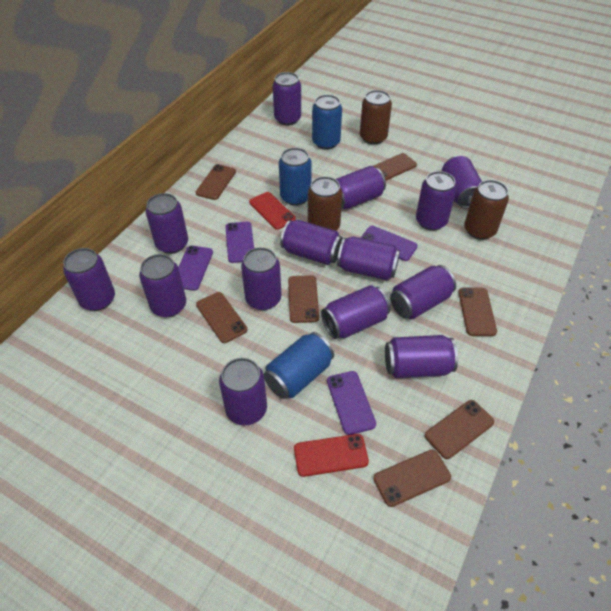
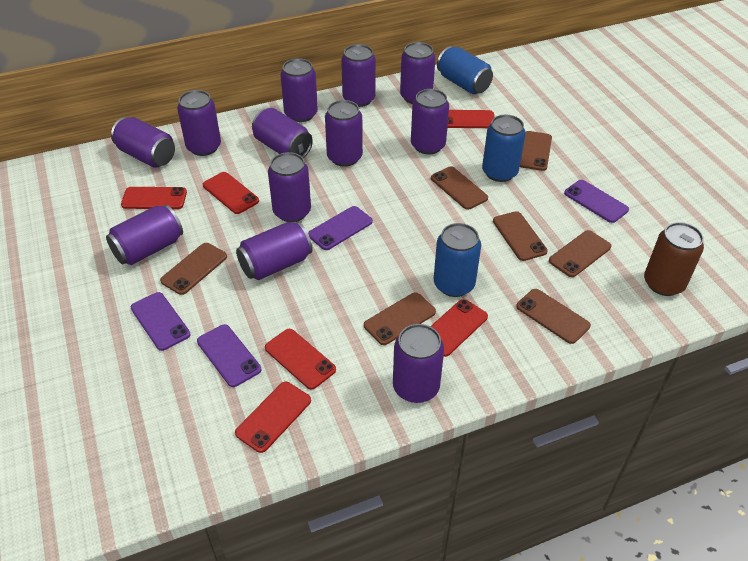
brown can: 3 -> 1
purple can: 14 -> 12
red phone: 2 -> 6

